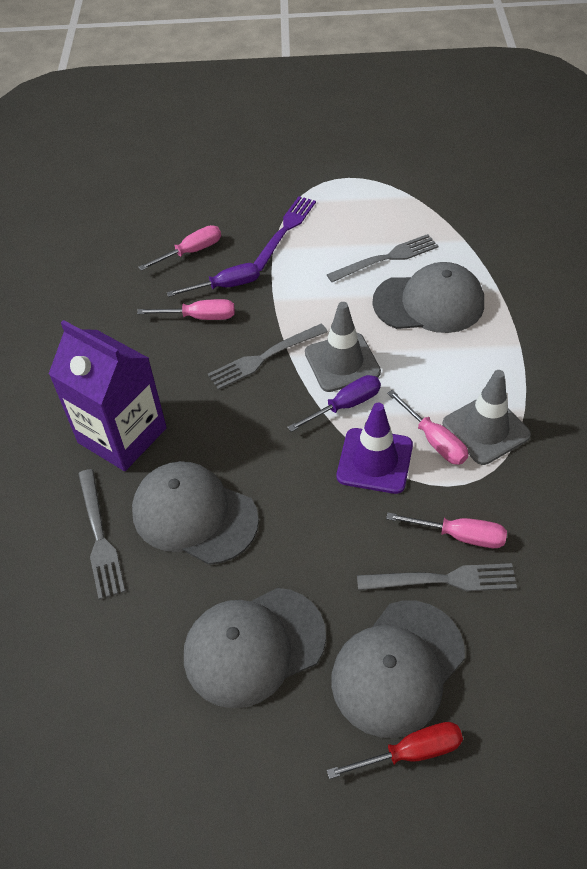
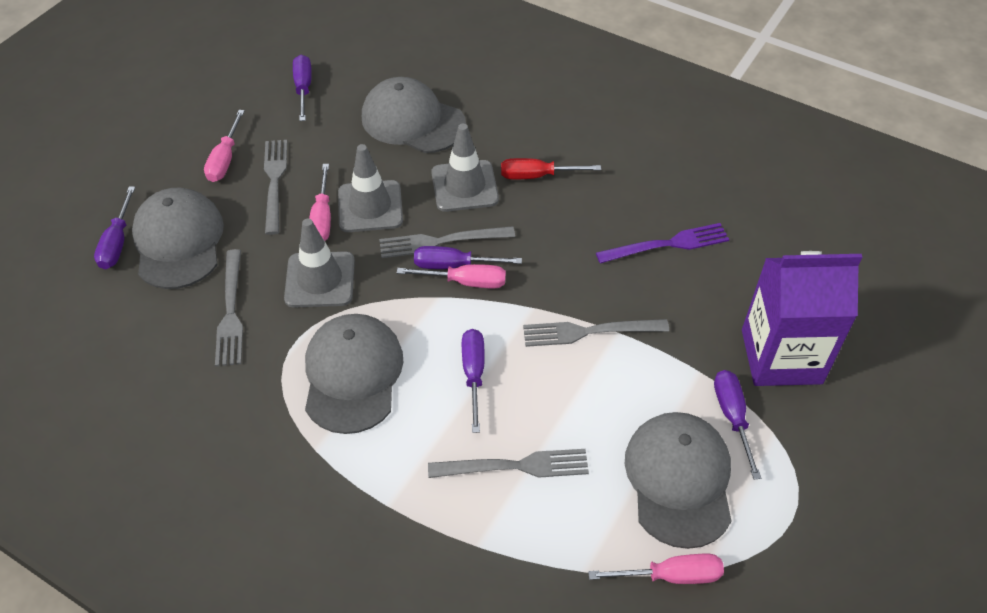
grey fork: 4 -> 5
grey traffic cone: 2 -> 3
purple screwdriver: 2 -> 5
purple traffic cone: 1 -> 0

